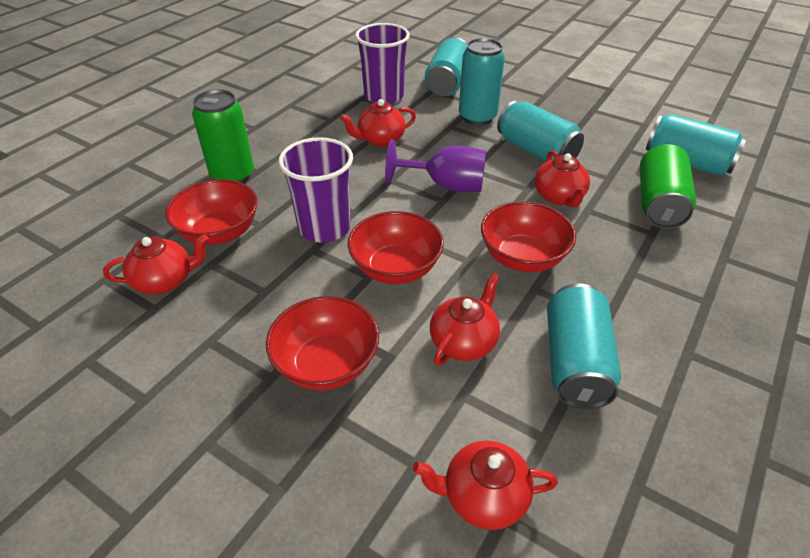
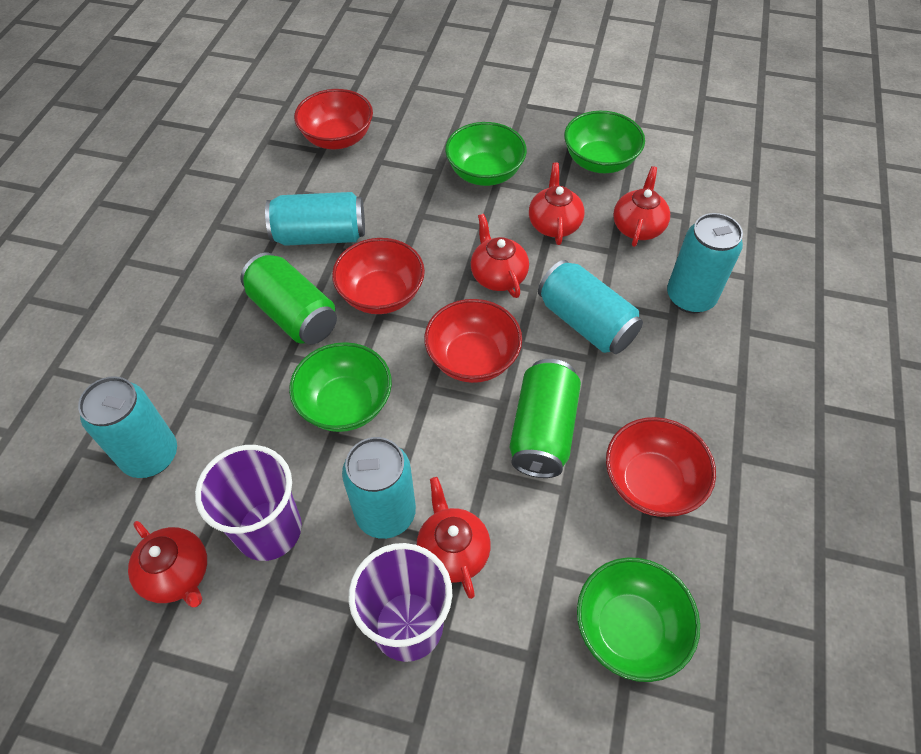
green bowl: 0 -> 4
purple goblet: 1 -> 0

